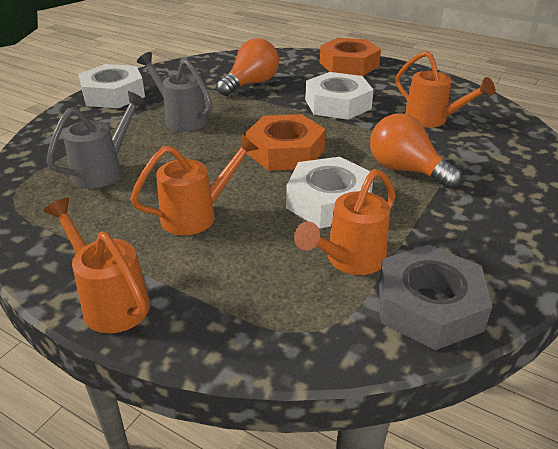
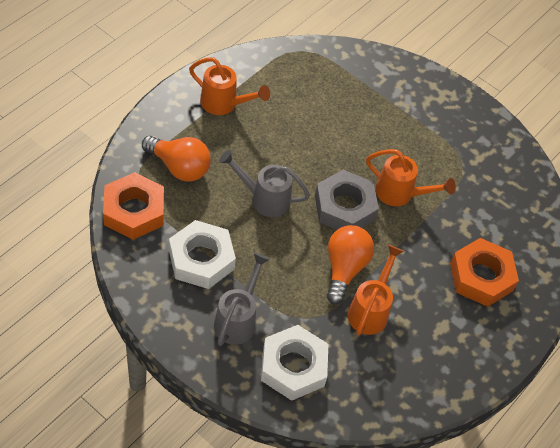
orange watering can: 4 -> 3
white nut: 3 -> 2

